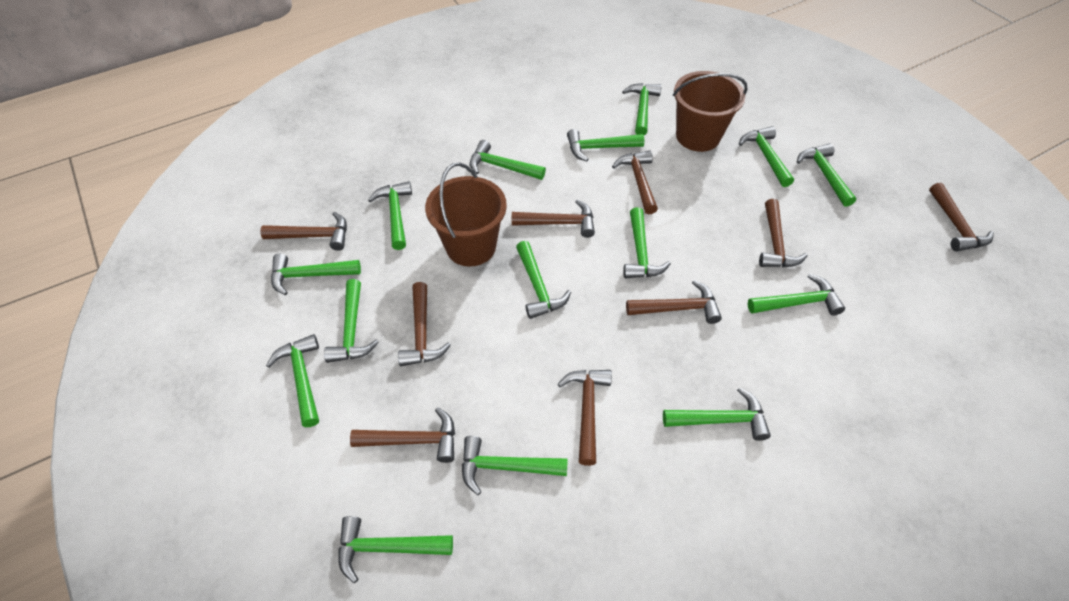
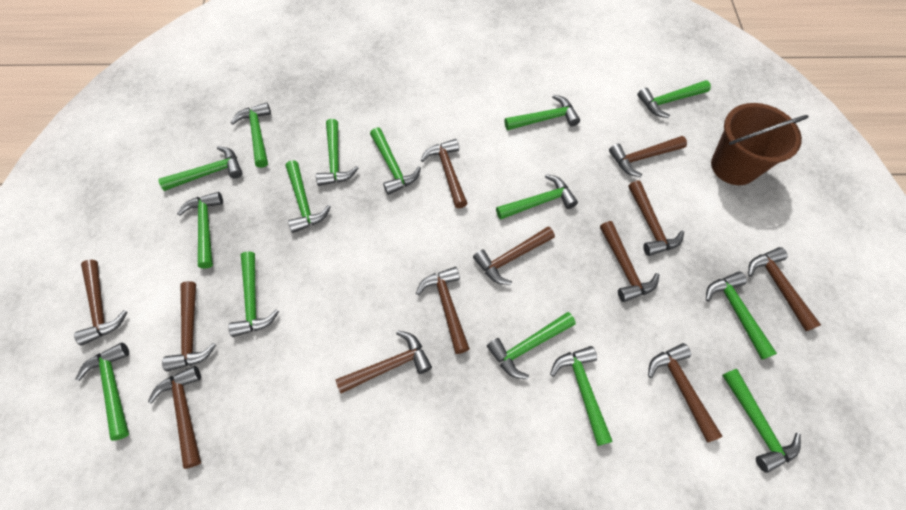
brown bucket: 2 -> 1
brown hammer: 9 -> 12

